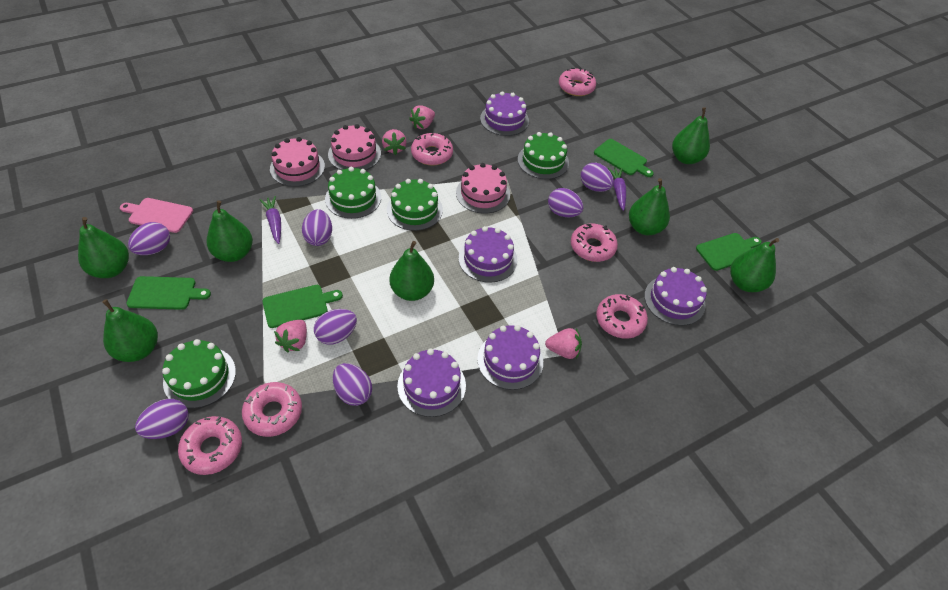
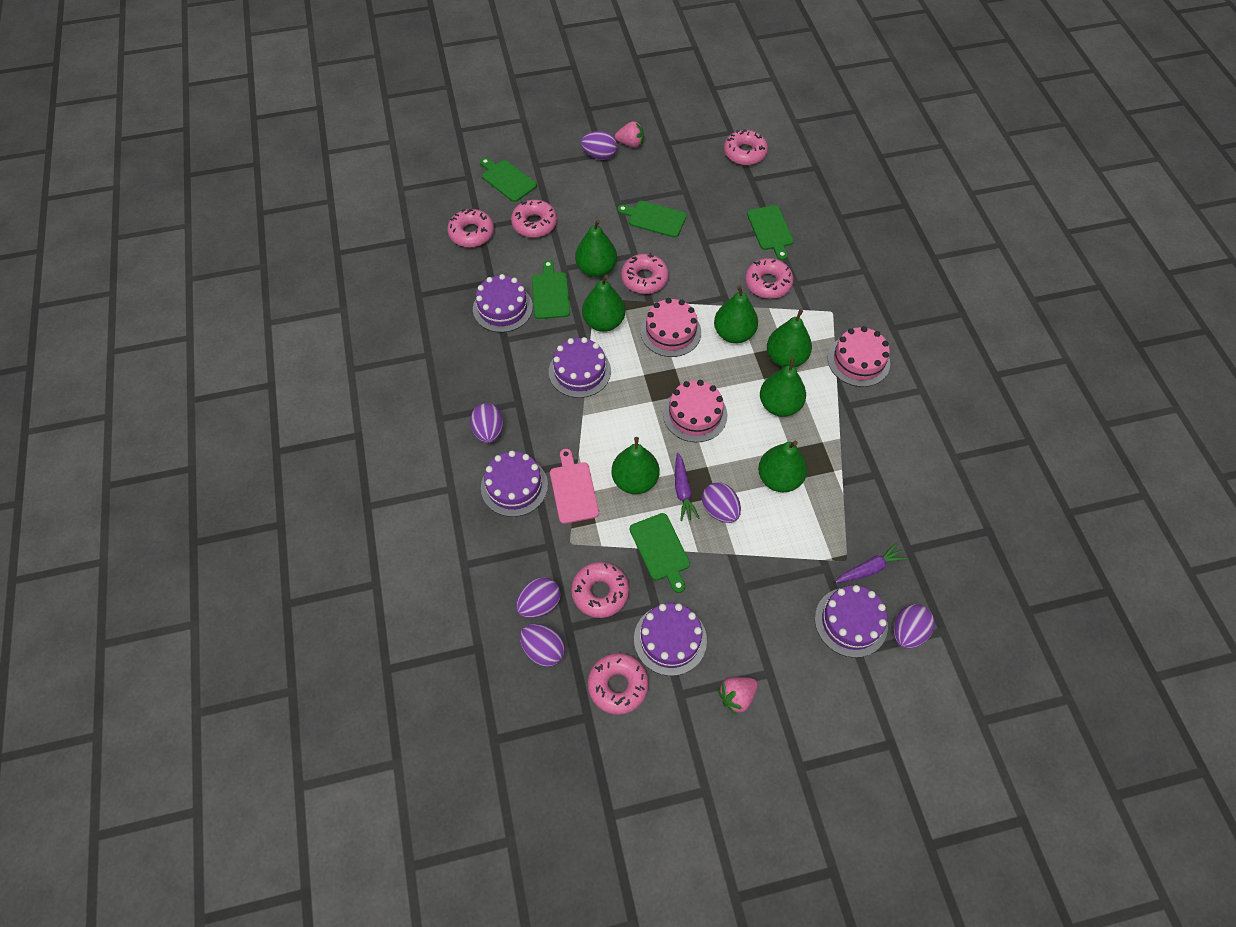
green cake: 4 -> 0
green cutting board: 4 -> 5
pink donut: 6 -> 7
pink strawberry: 4 -> 2
purple egg: 7 -> 6

